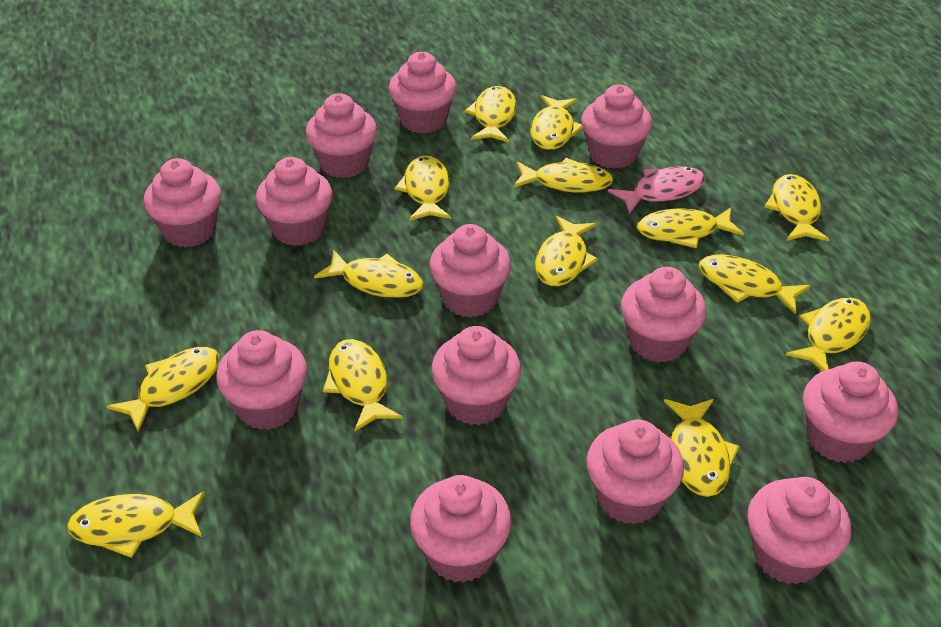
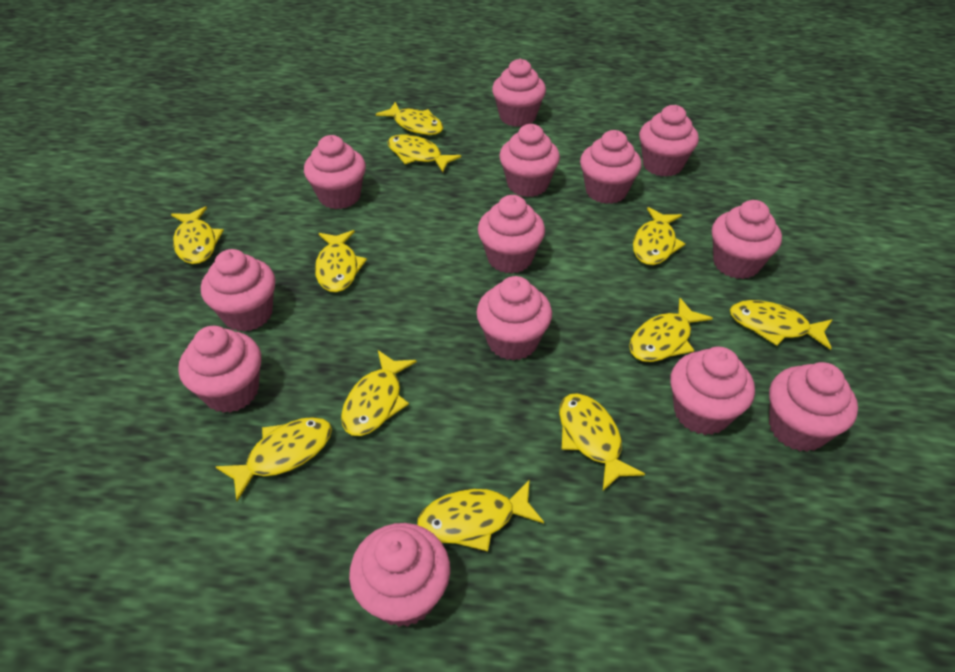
pink fish: 1 -> 0
yellow fish: 14 -> 11

